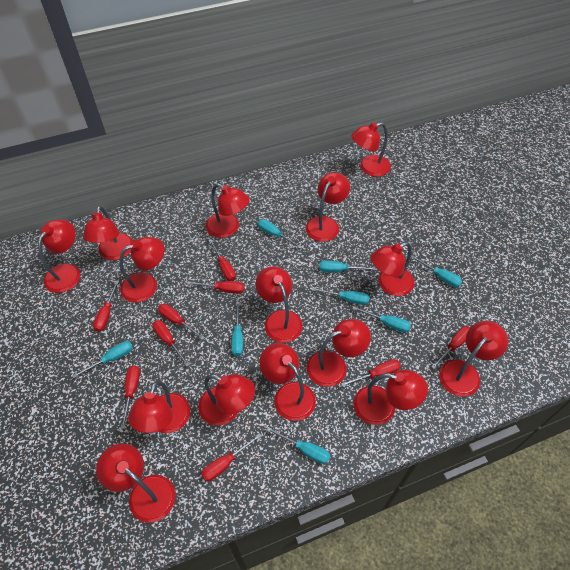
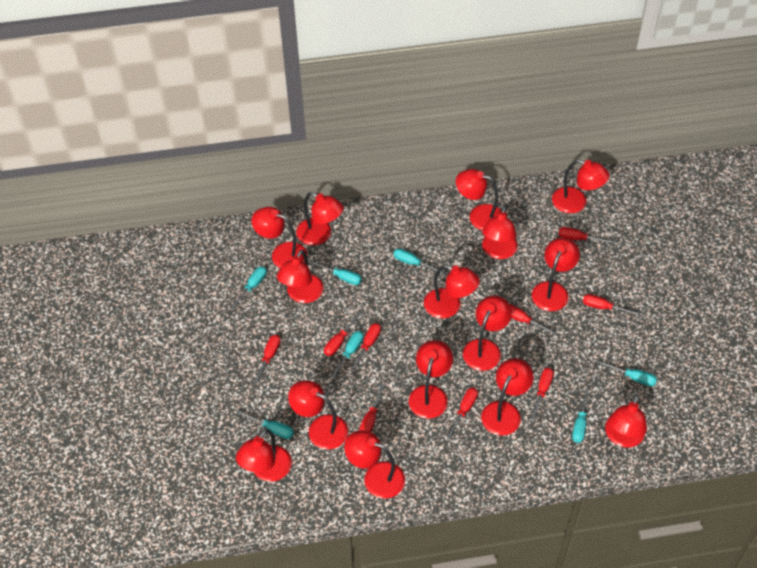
turquoise screwdriver: 8 -> 7

